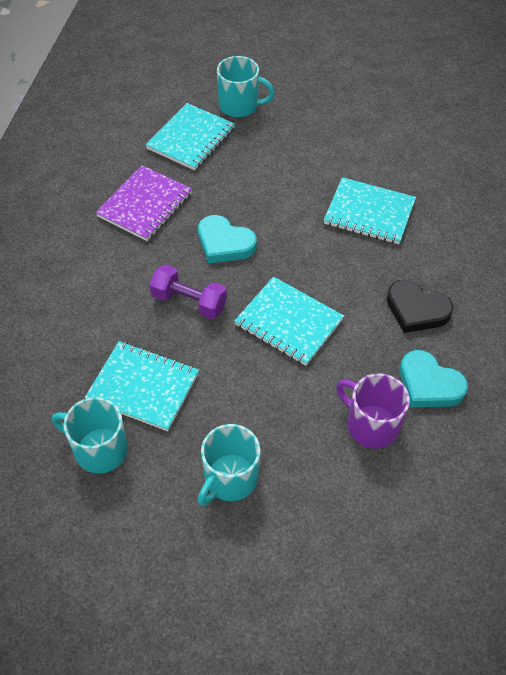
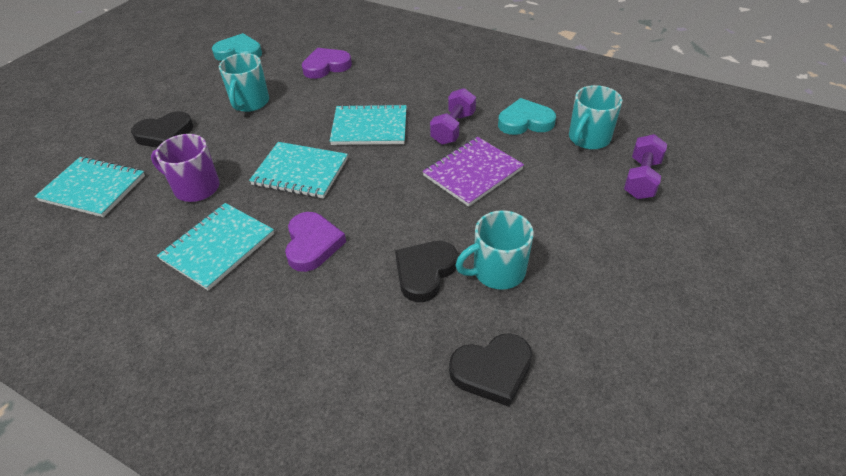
black heart: 1 -> 3
purple dumbbell: 1 -> 2
purple heart: 0 -> 2

